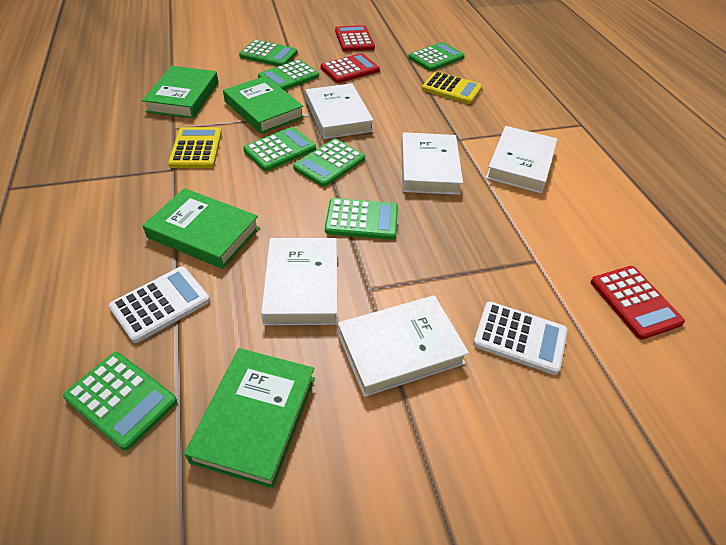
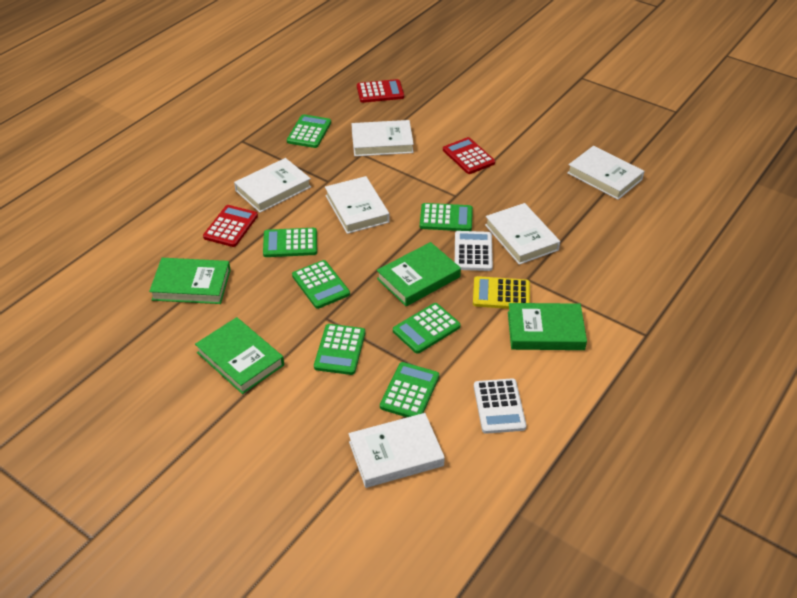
white book: 5 -> 6
yellow calculator: 2 -> 1

